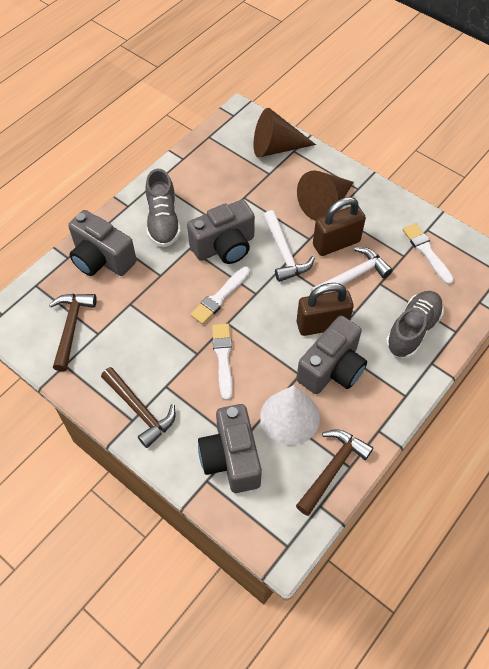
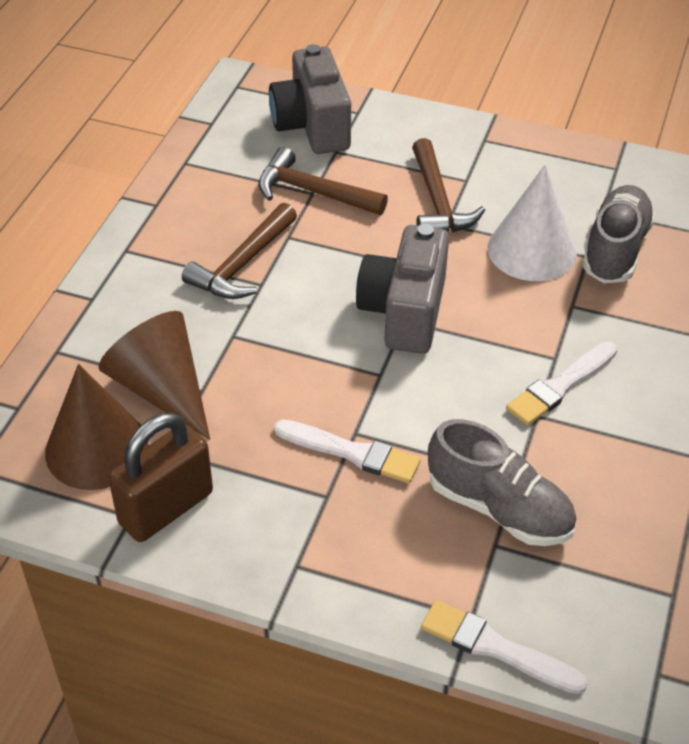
brown padlock: 2 -> 1
grey camera: 4 -> 2
white hammer: 2 -> 0

